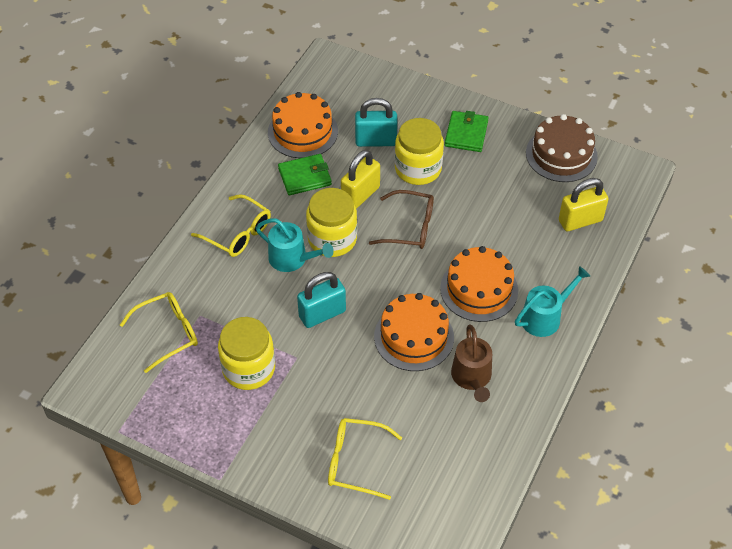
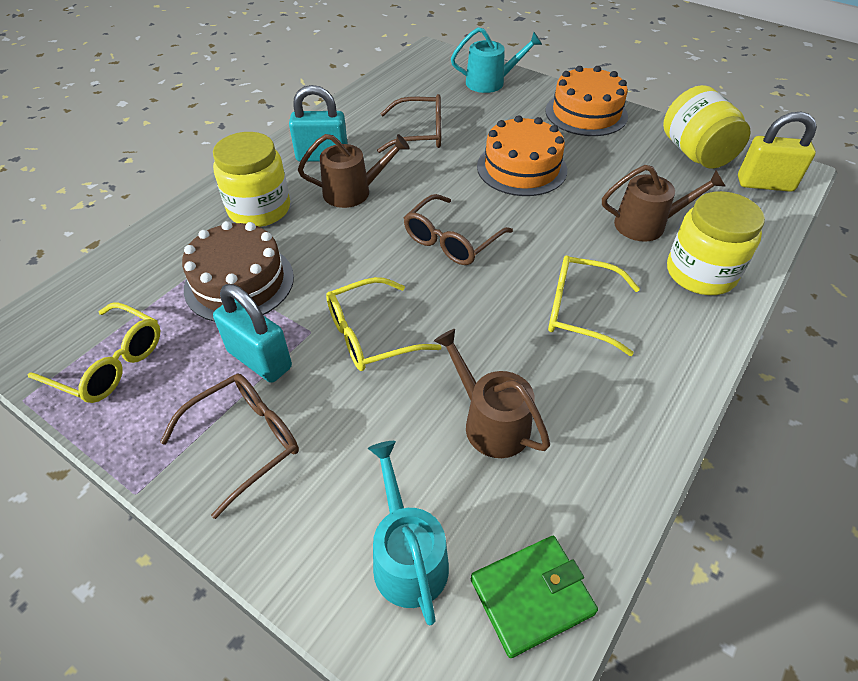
brown glasses: 1 -> 3
brown watering can: 1 -> 3
green wallet: 2 -> 1
orange cake: 3 -> 2
yellow padlock: 2 -> 1

